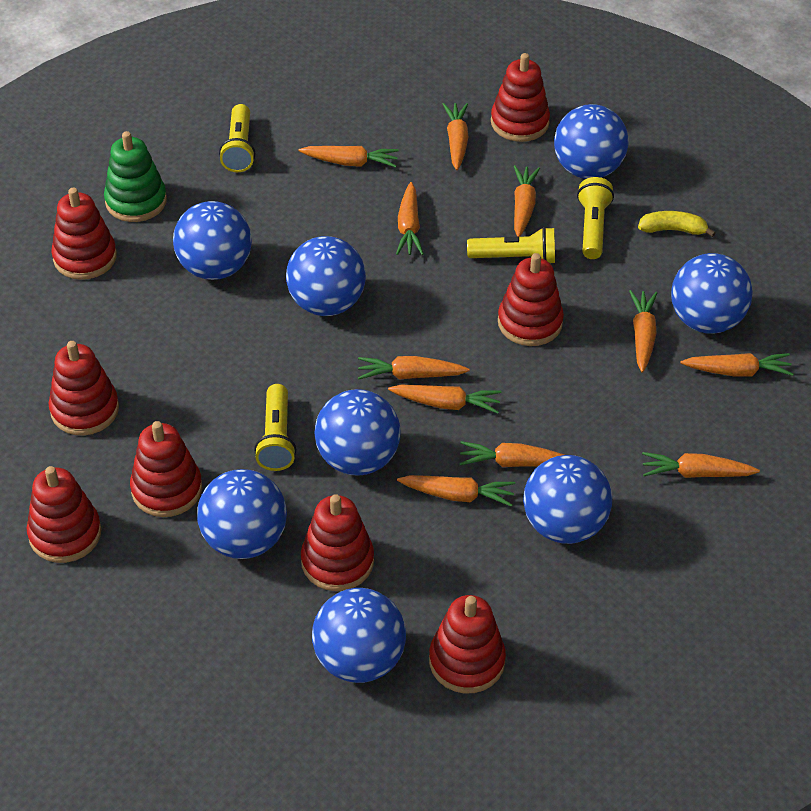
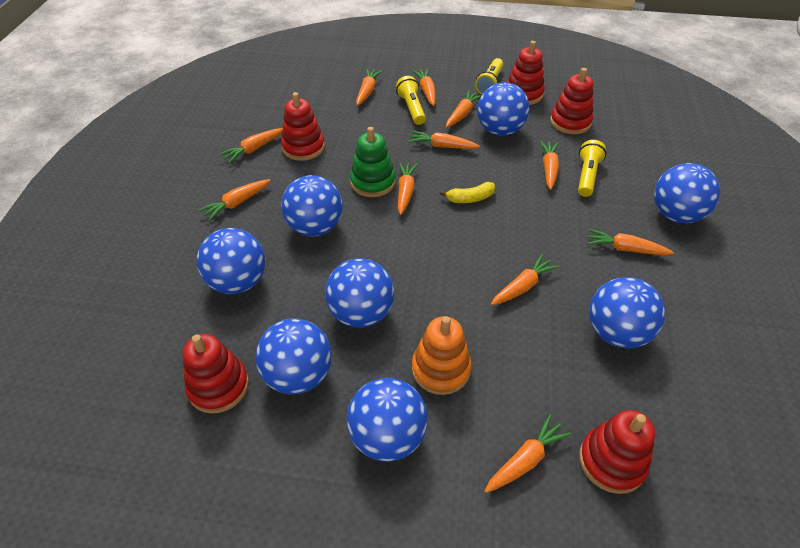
orange stacking toy: 0 -> 1
red stacking toy: 8 -> 5
yellow flashlight: 4 -> 3

